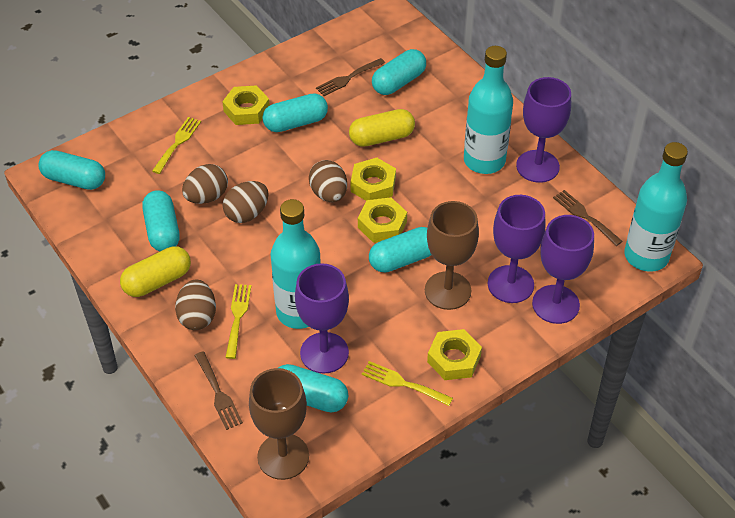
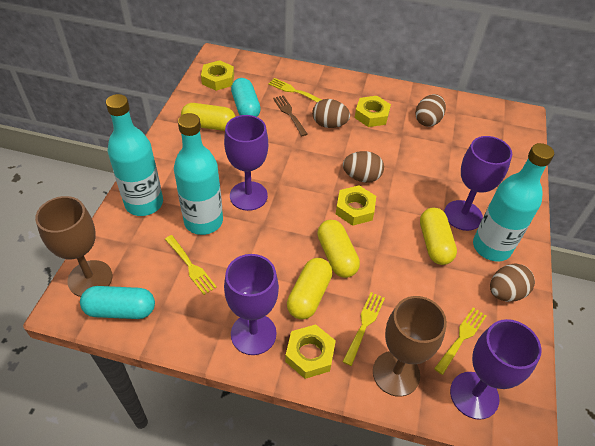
brown fork: 3 -> 1
turquoise capsule: 6 -> 2
yellow capsule: 2 -> 4
yellow fork: 3 -> 4

